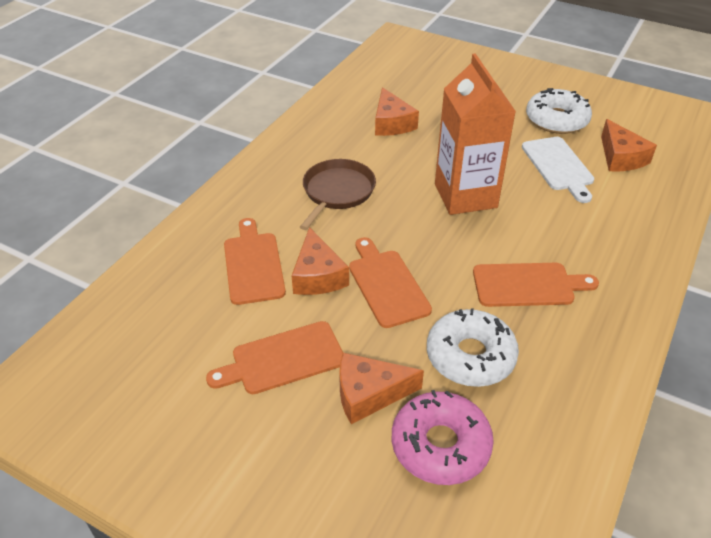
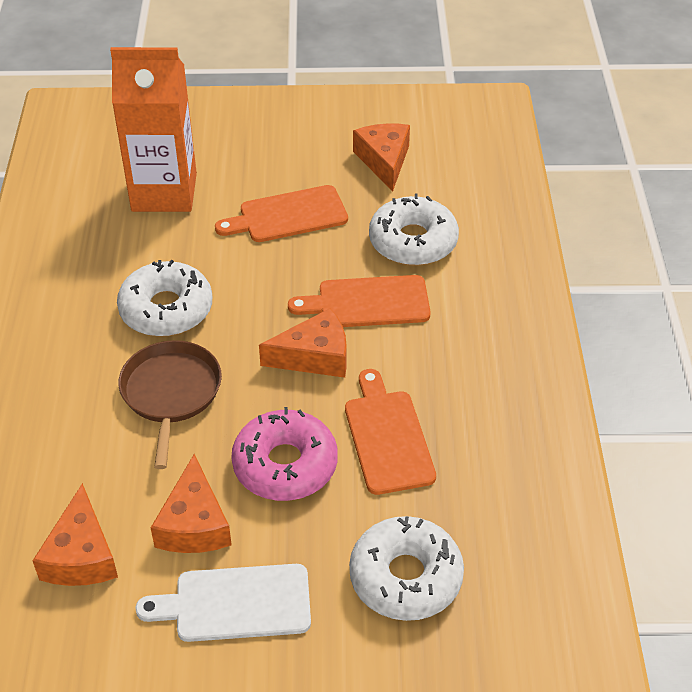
orange cutting board: 4 -> 3
white donut: 2 -> 3

